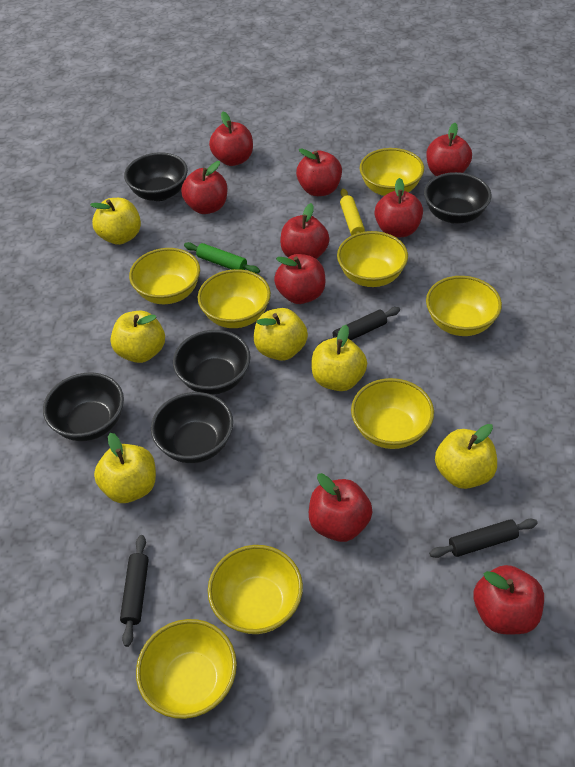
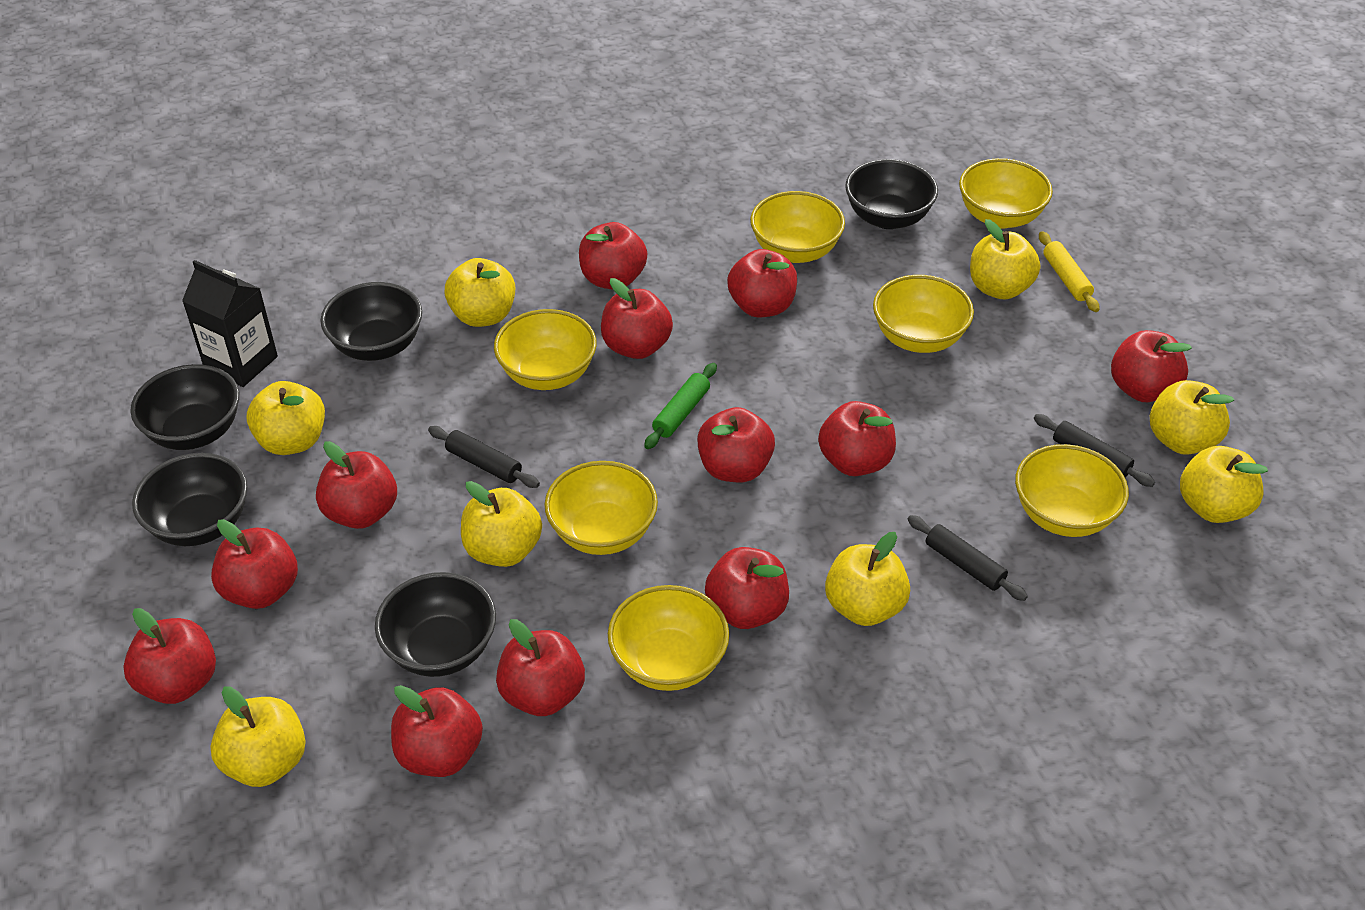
black carton: 0 -> 1
red apple: 9 -> 12
yellow apple: 6 -> 8
yellow bowl: 8 -> 7

